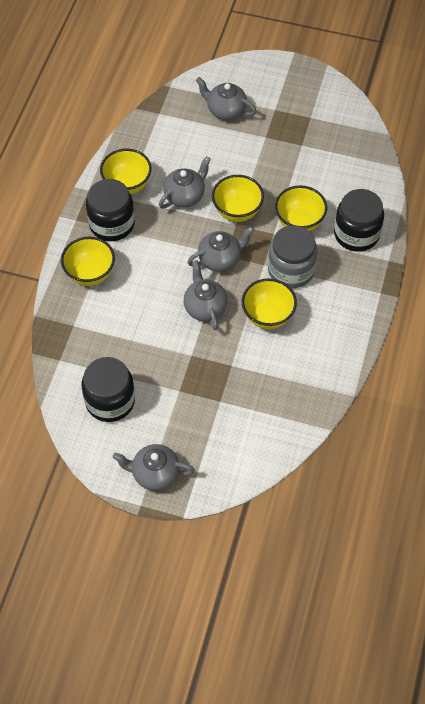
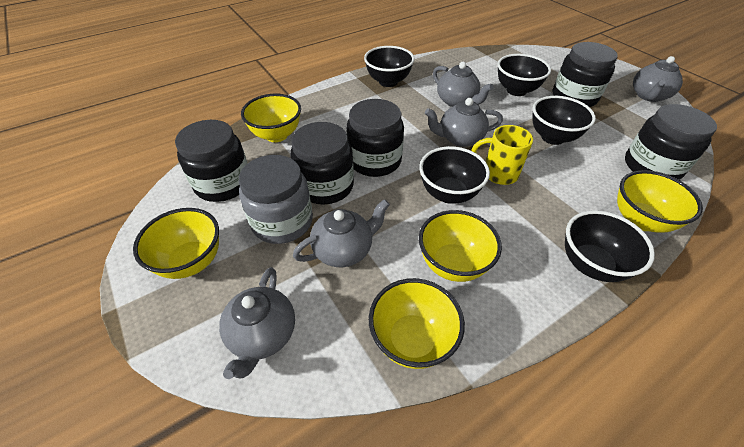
black bowl: 0 -> 5
black jar: 3 -> 5
yellow mug: 0 -> 1

